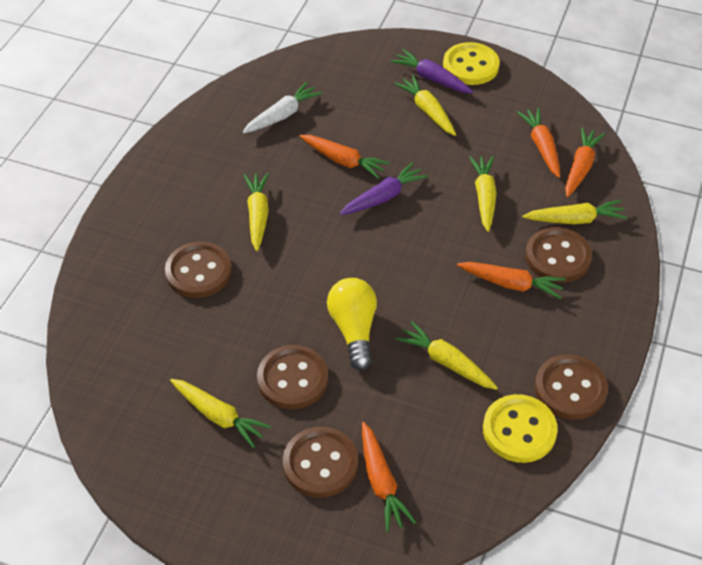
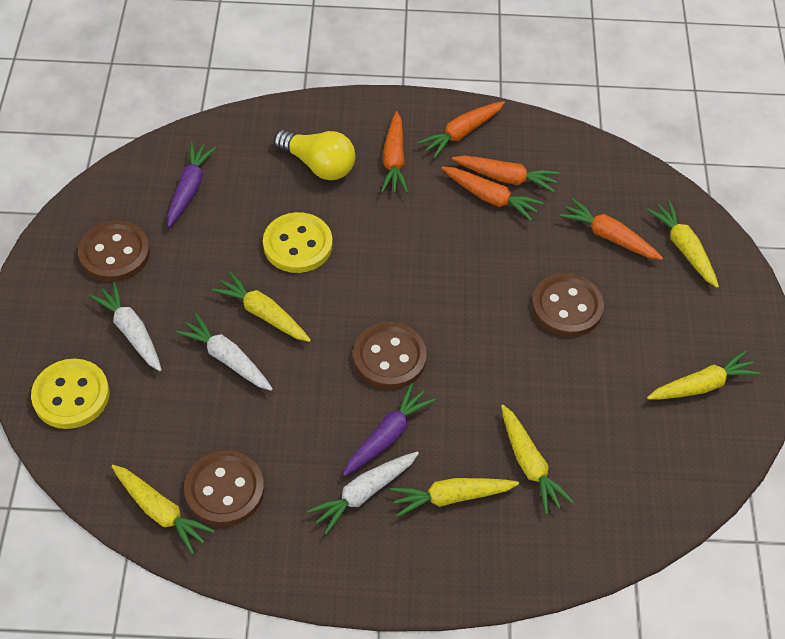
brown button: 5 -> 4
white carrot: 1 -> 3

